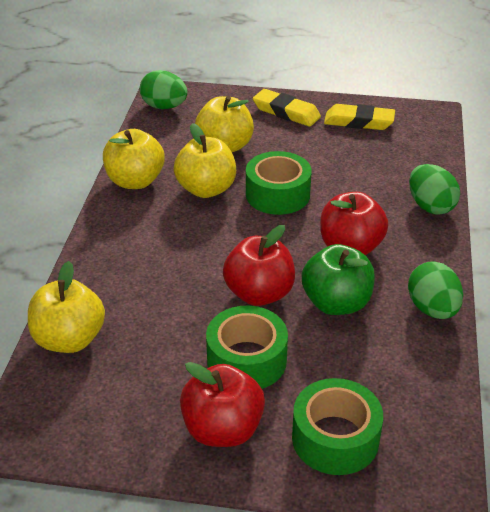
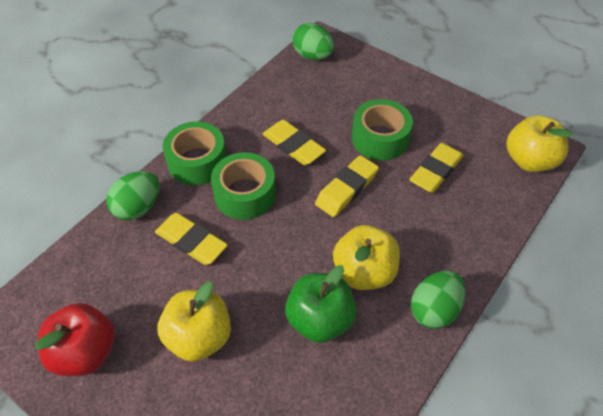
red apple: 3 -> 1
yellow apple: 4 -> 3
yellow eraser: 2 -> 4

